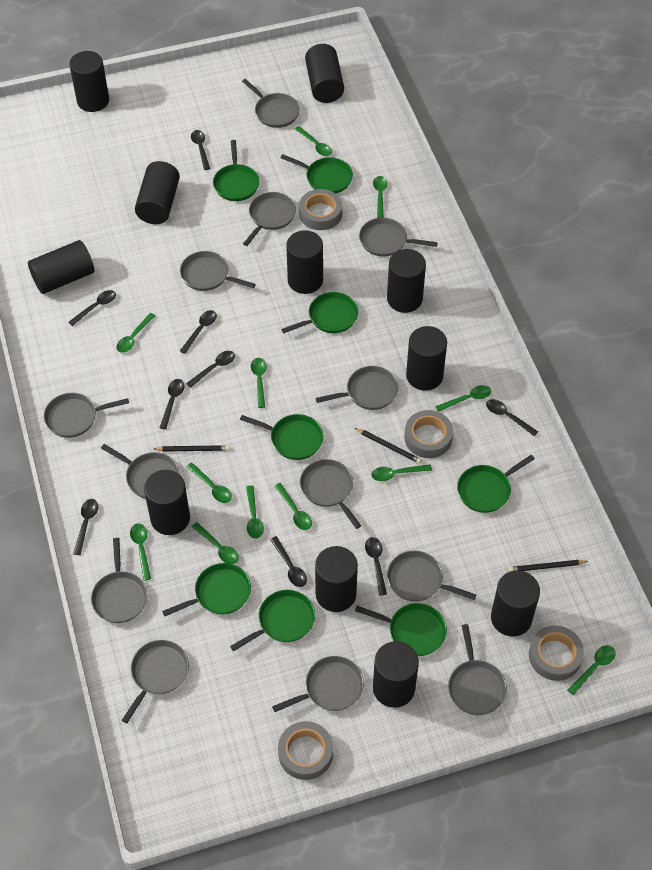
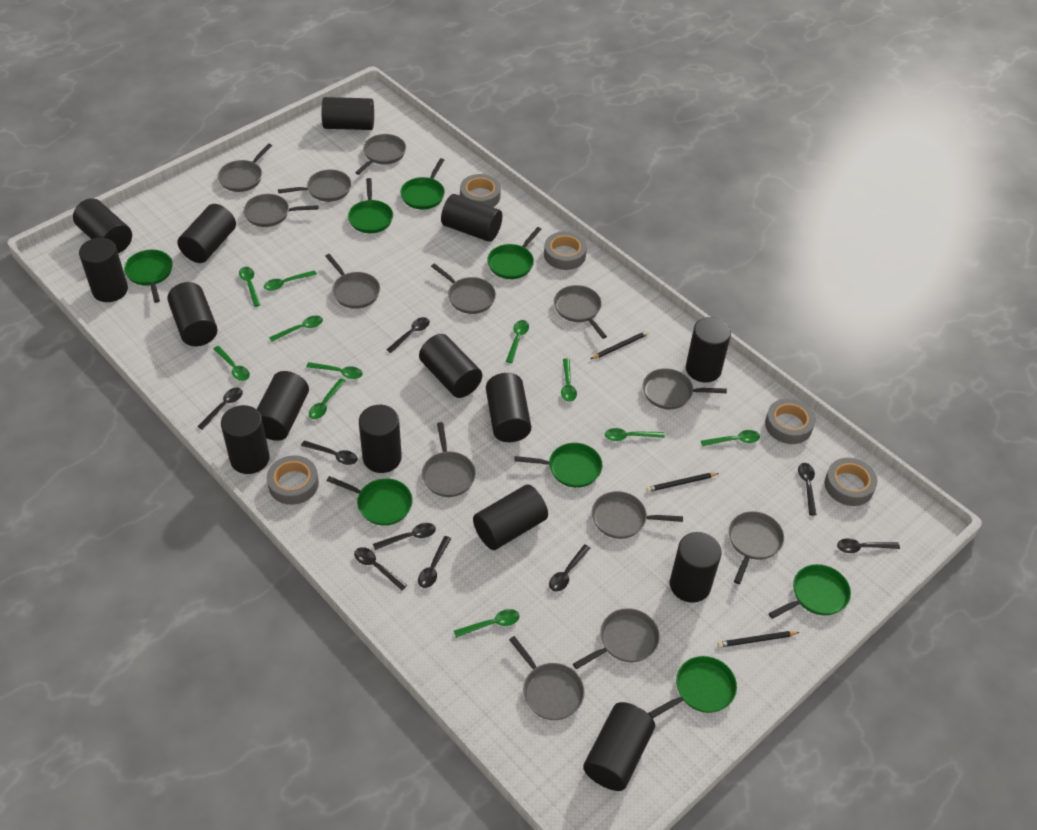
black cylinder: 11 -> 15
green spoon: 12 -> 11
grey tape: 4 -> 5

